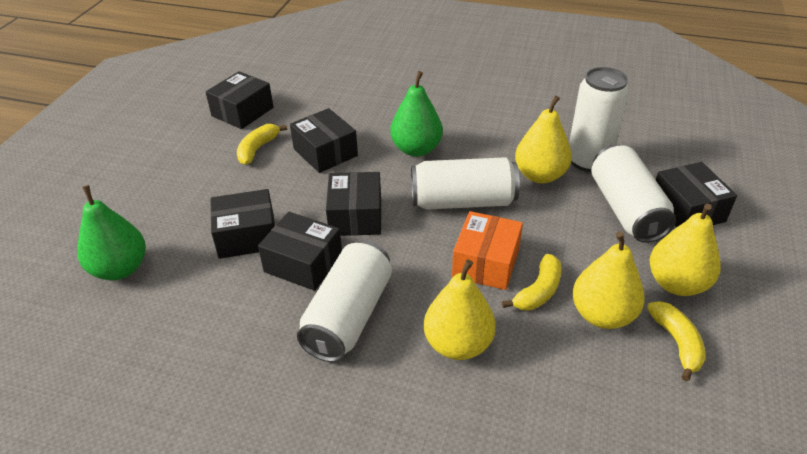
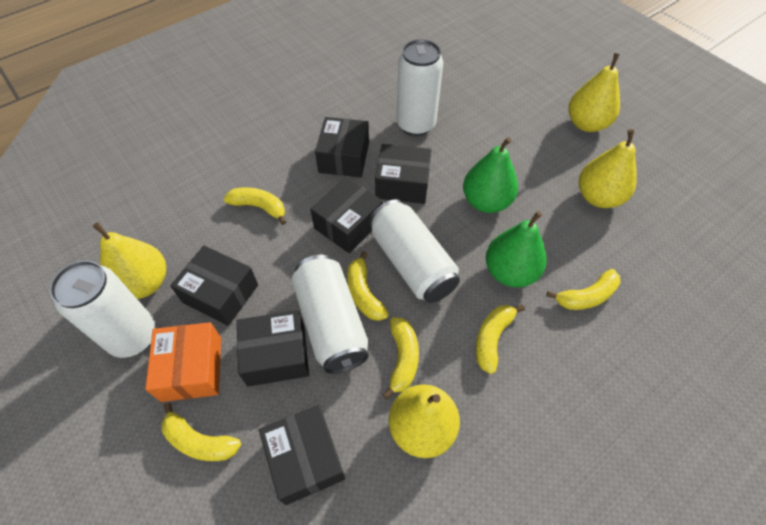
yellow banana: 3 -> 6

